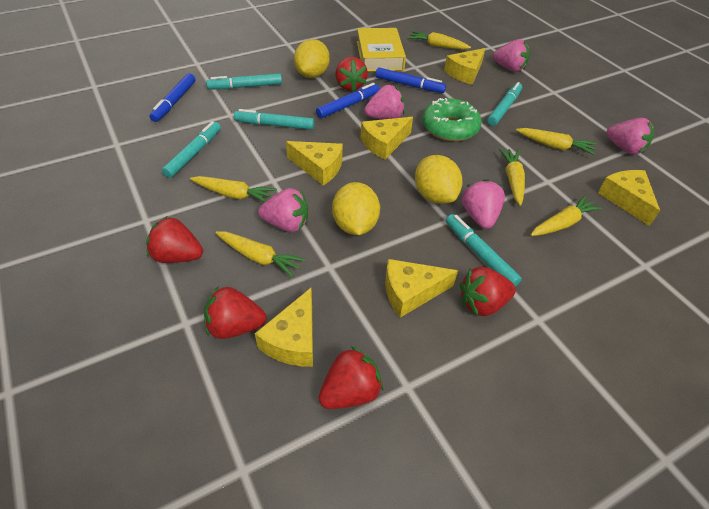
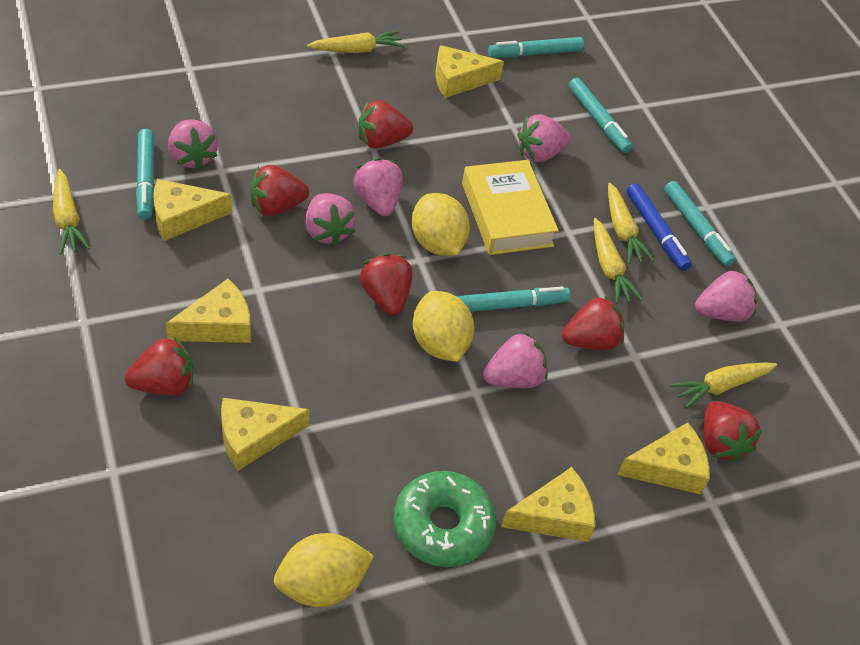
blue marker: 3 -> 1
pink strawberry: 5 -> 6
red strawberry: 5 -> 6
yellow carrot: 6 -> 5

